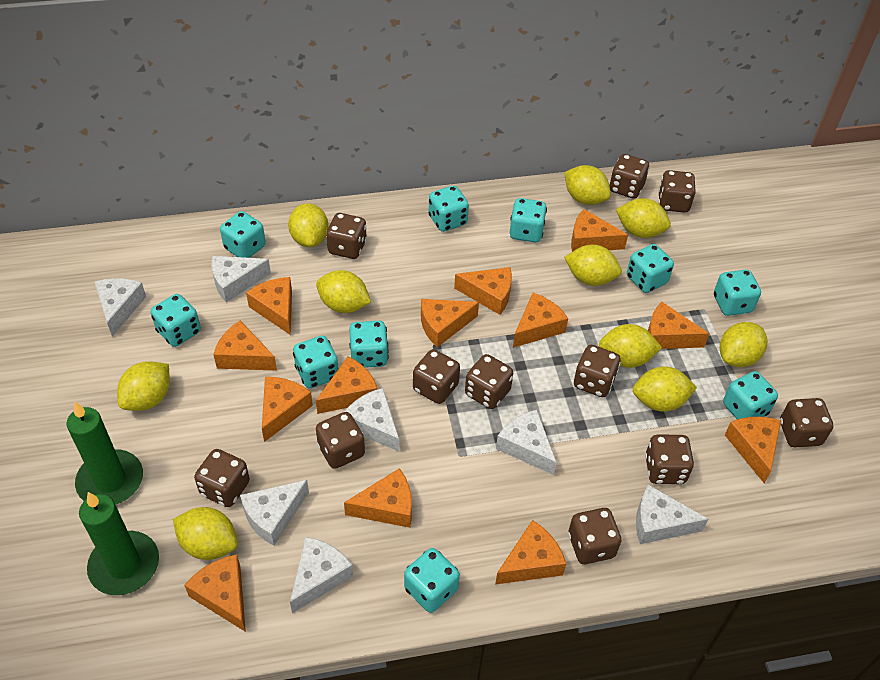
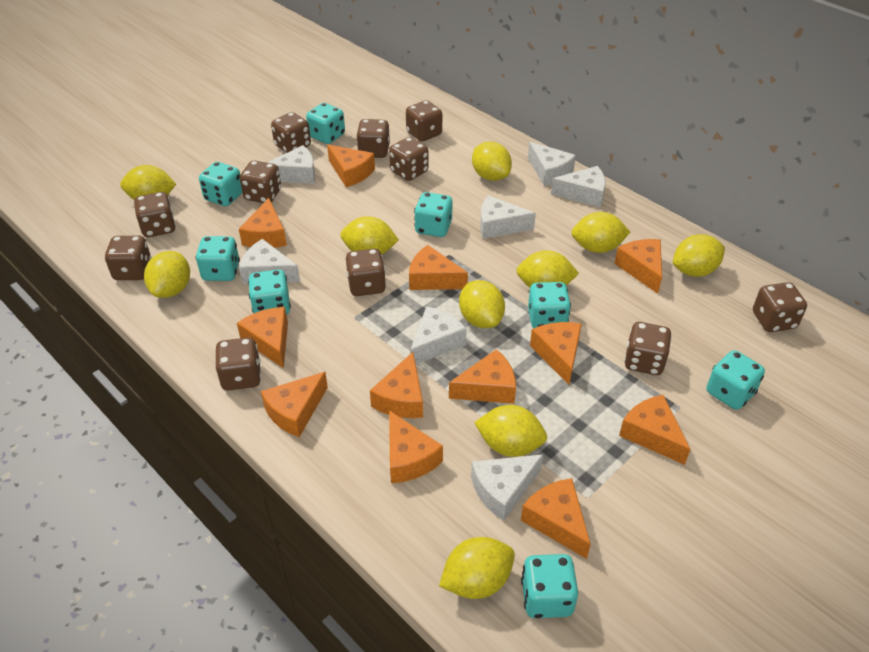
green candle: 2 -> 0
orange cheese: 13 -> 12
turquoise dice: 10 -> 8

